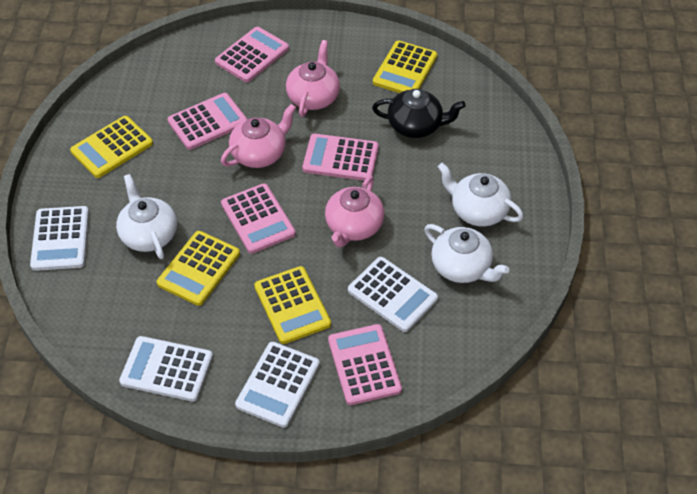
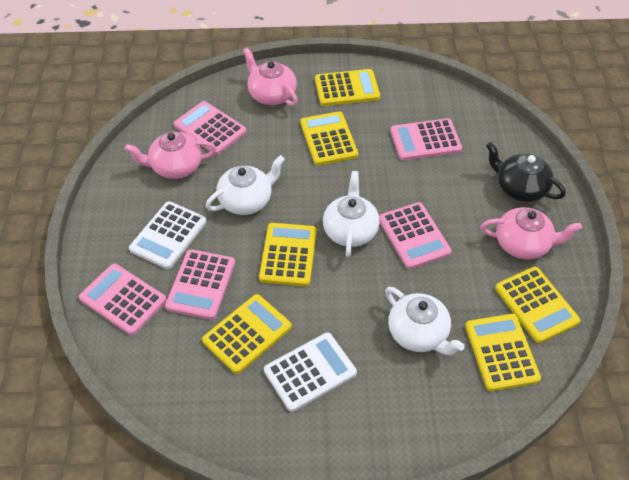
white calculator: 4 -> 2
yellow calculator: 4 -> 6

